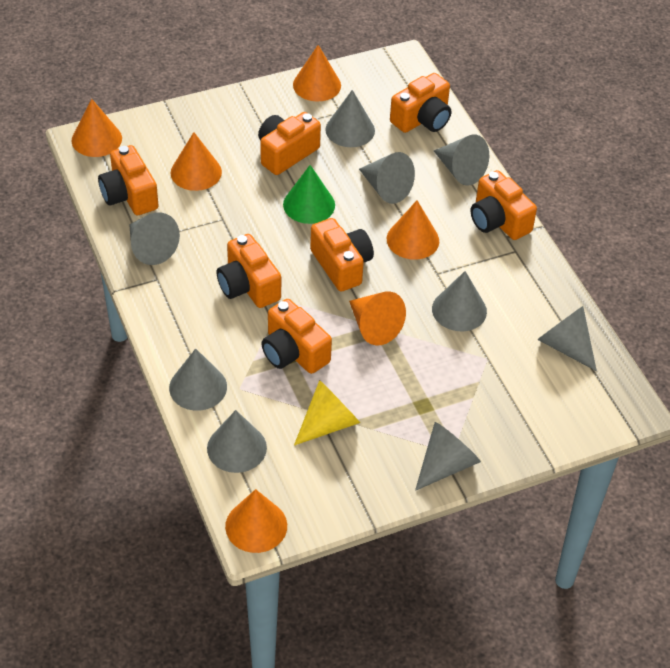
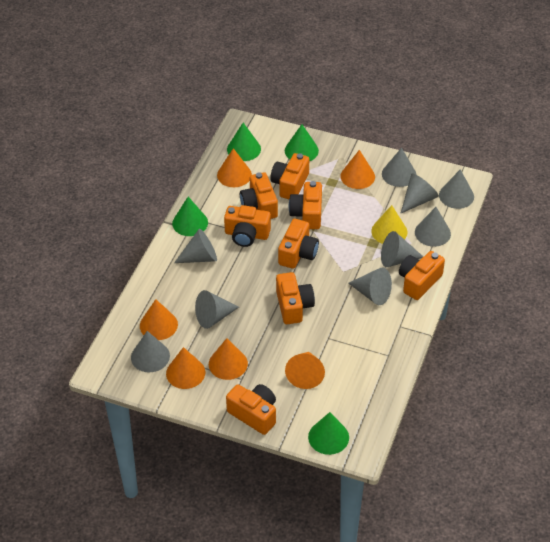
green cone: 1 -> 4
orange camera: 7 -> 8

